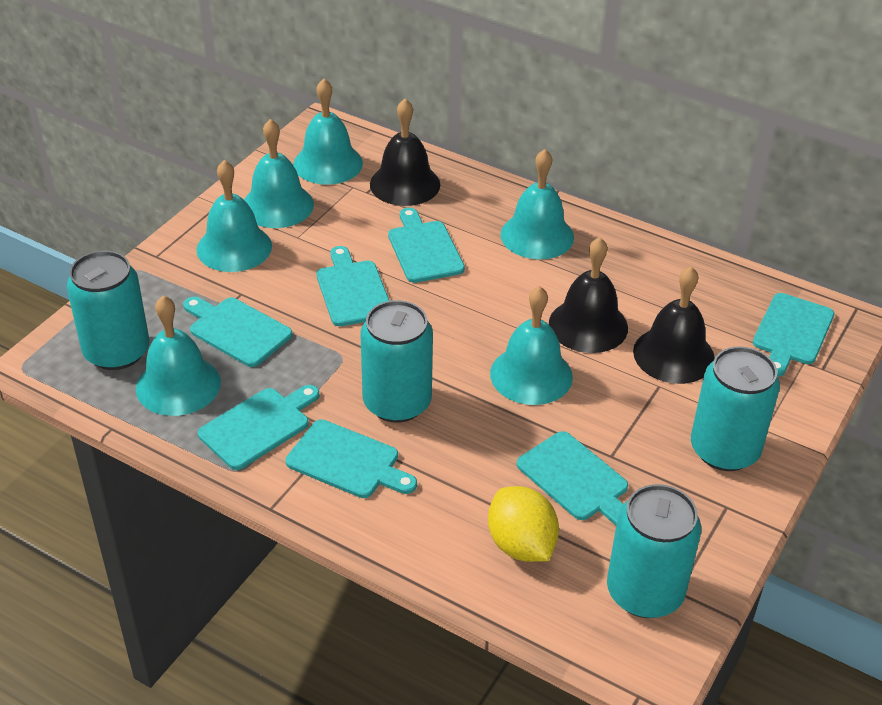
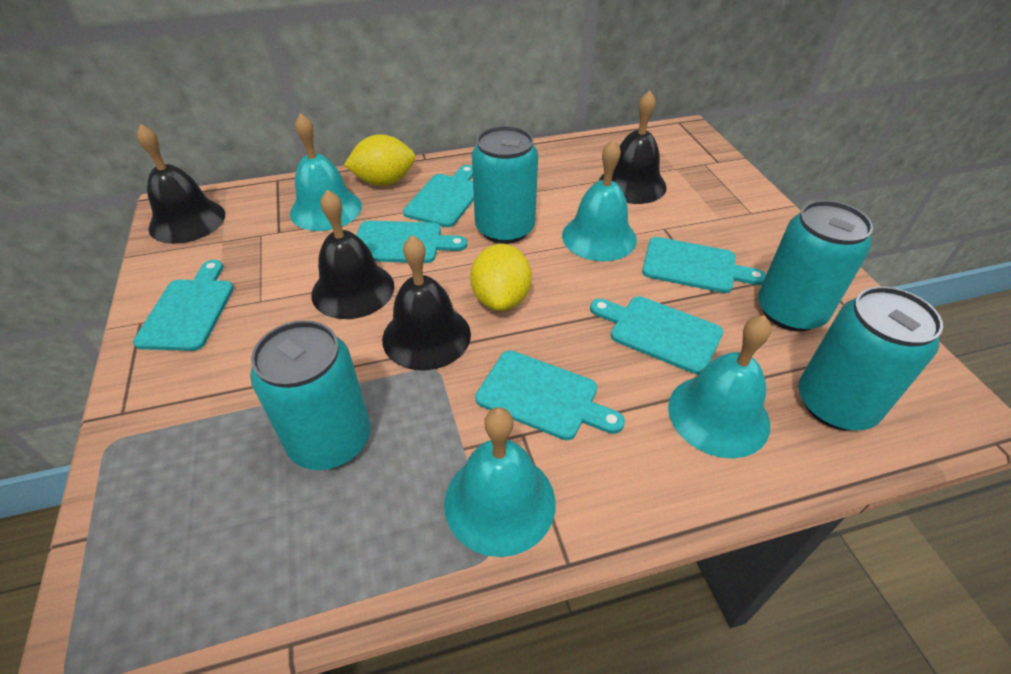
black bell: 3 -> 4
turquoise bell: 6 -> 4
turquoise cutting board: 7 -> 6
yellow lemon: 1 -> 2

